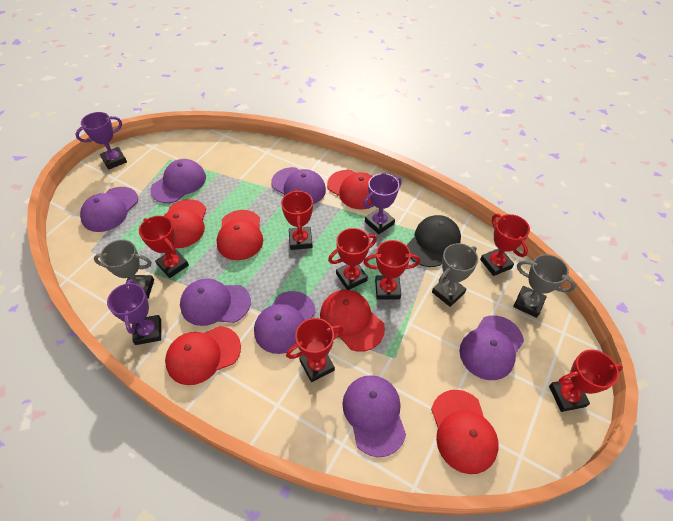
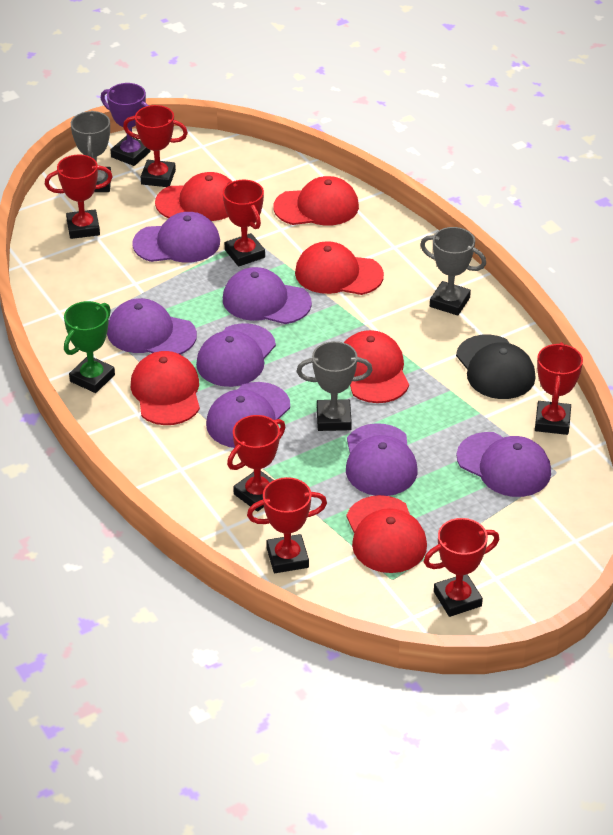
green trophy: 0 -> 1
purple trophy: 3 -> 1

